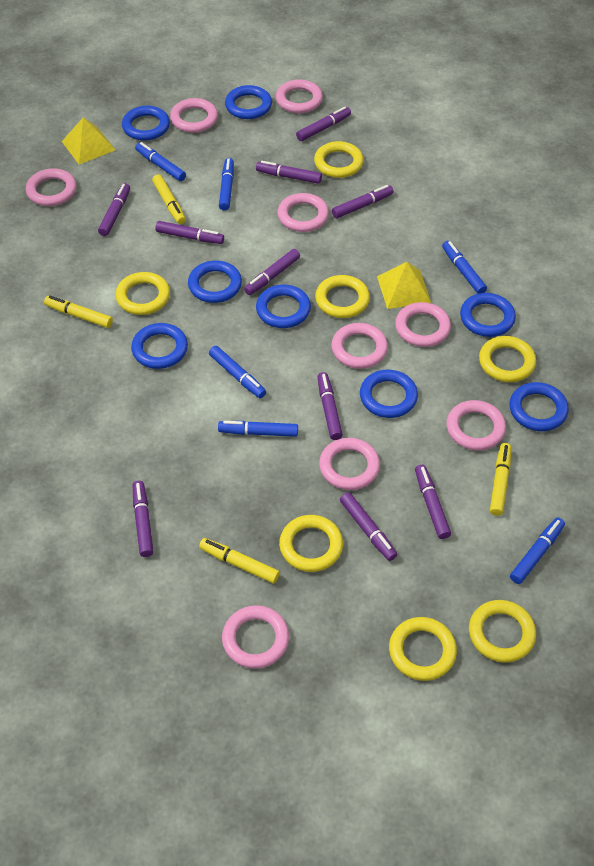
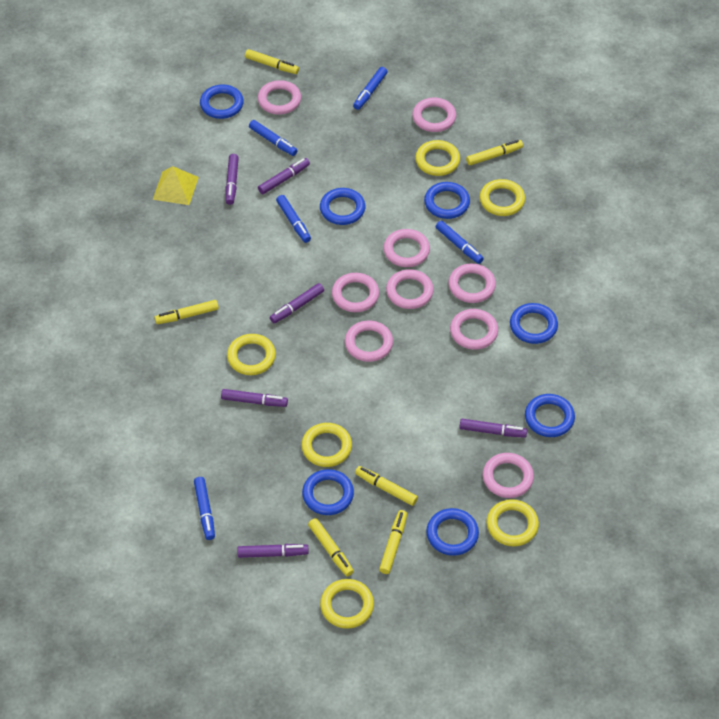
blue marker: 6 -> 5
blue ring: 8 -> 7
purple marker: 10 -> 6
yellow marker: 4 -> 6
yellow pyramid: 2 -> 1
yellow ring: 7 -> 6

